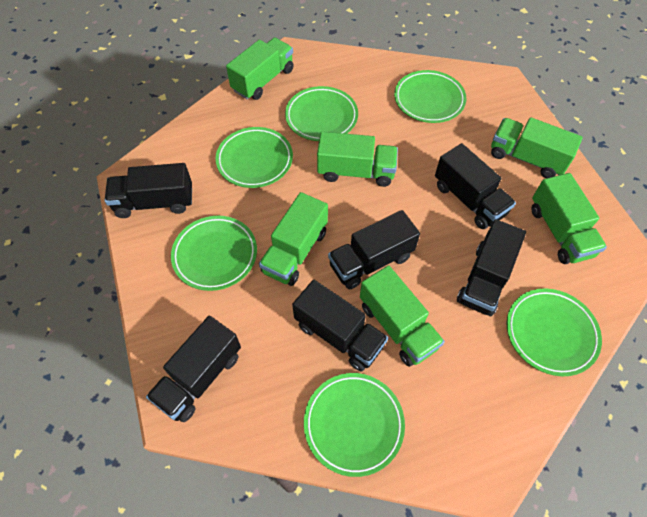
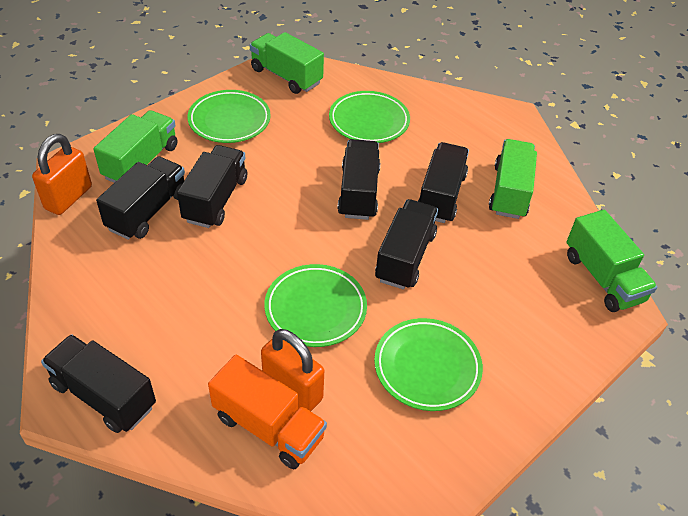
green plate: 6 -> 4
green truck: 6 -> 4
orange padlock: 0 -> 2
orange truck: 0 -> 1

